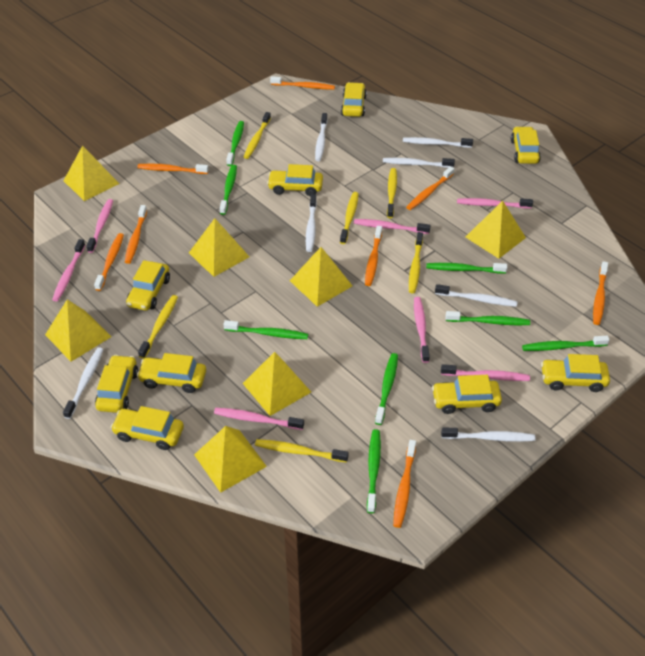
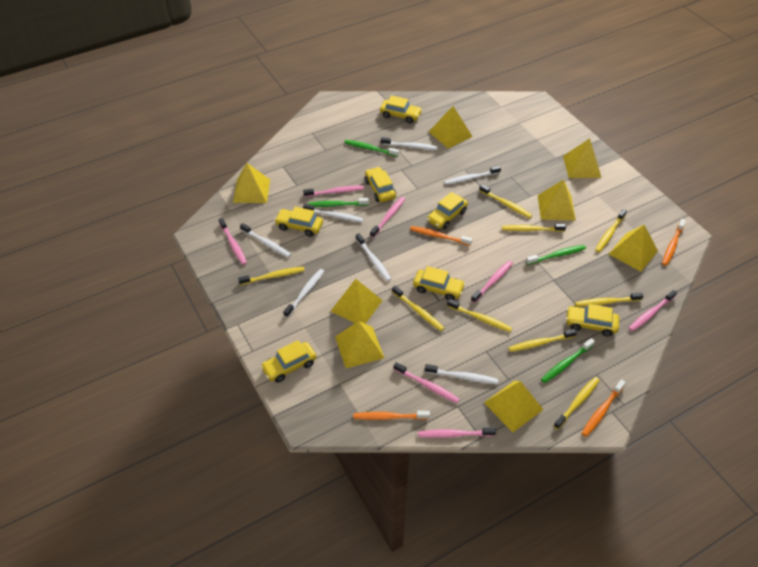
green toothbrush: 8 -> 4
orange toothbrush: 8 -> 4
yellow car: 9 -> 7
yellow pyramid: 7 -> 8
yellow toothbrush: 6 -> 9

